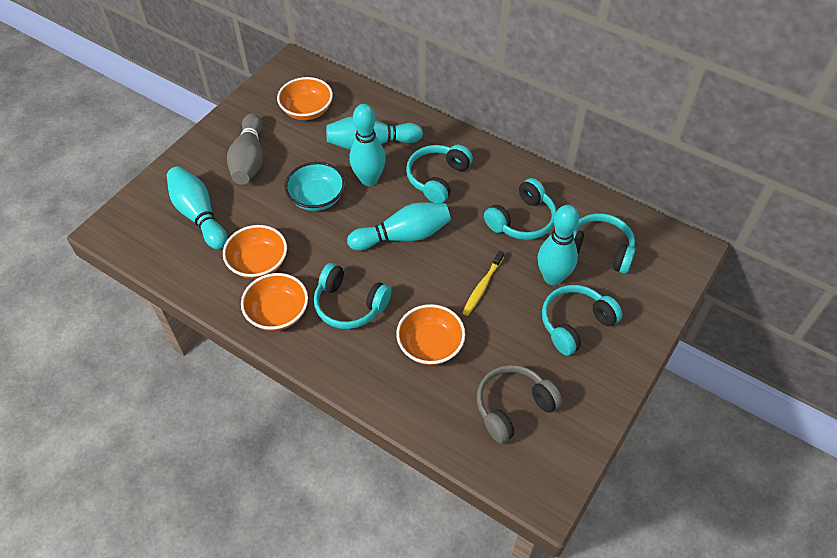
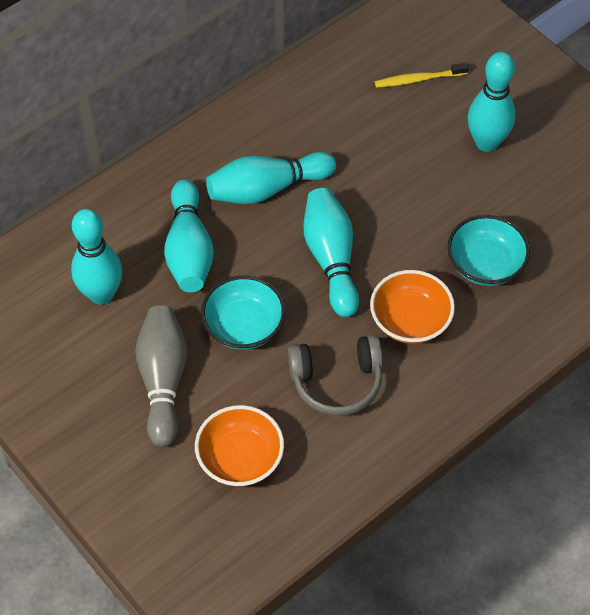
orange bowl: 4 -> 2
turquoise bowl: 1 -> 2
turquoise headphones: 5 -> 0

